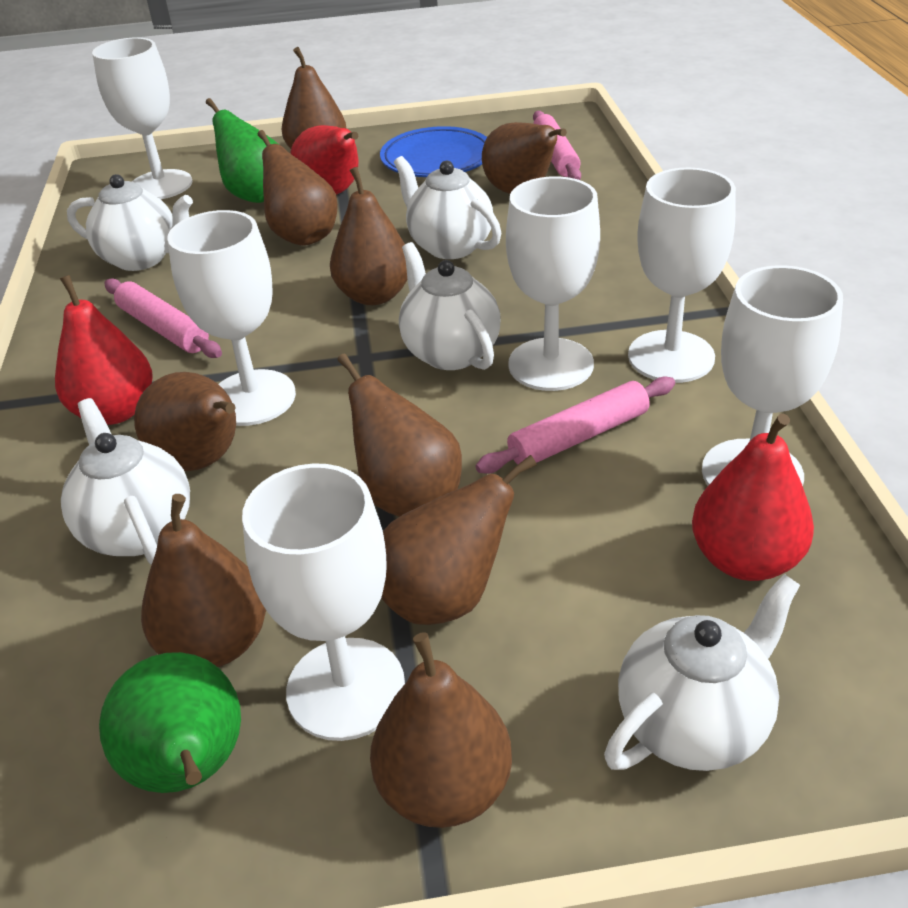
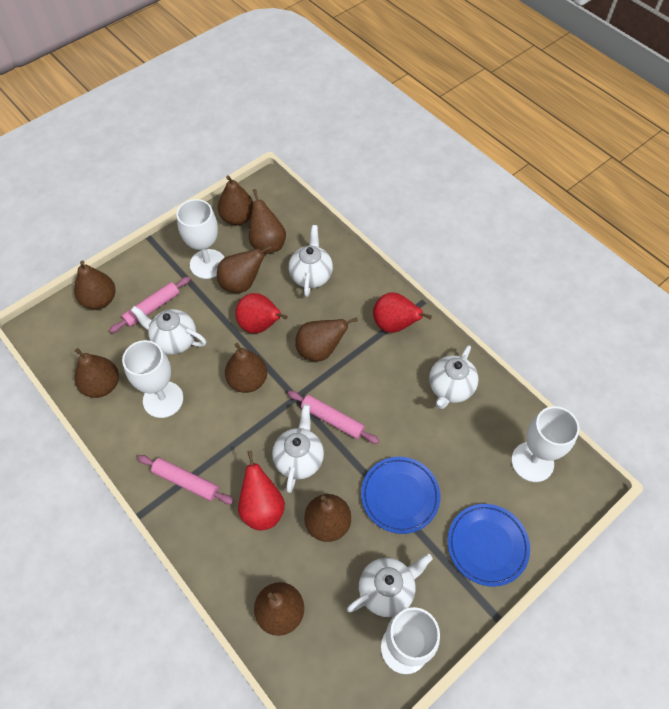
blue plate: 1 -> 2
green pear: 2 -> 0
white goblet: 6 -> 4

